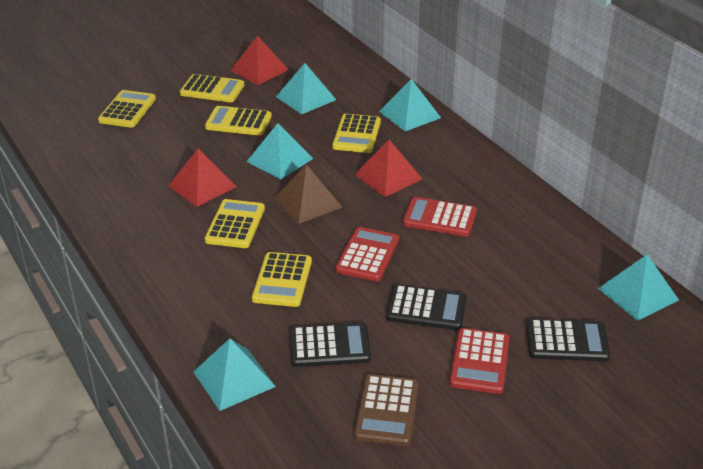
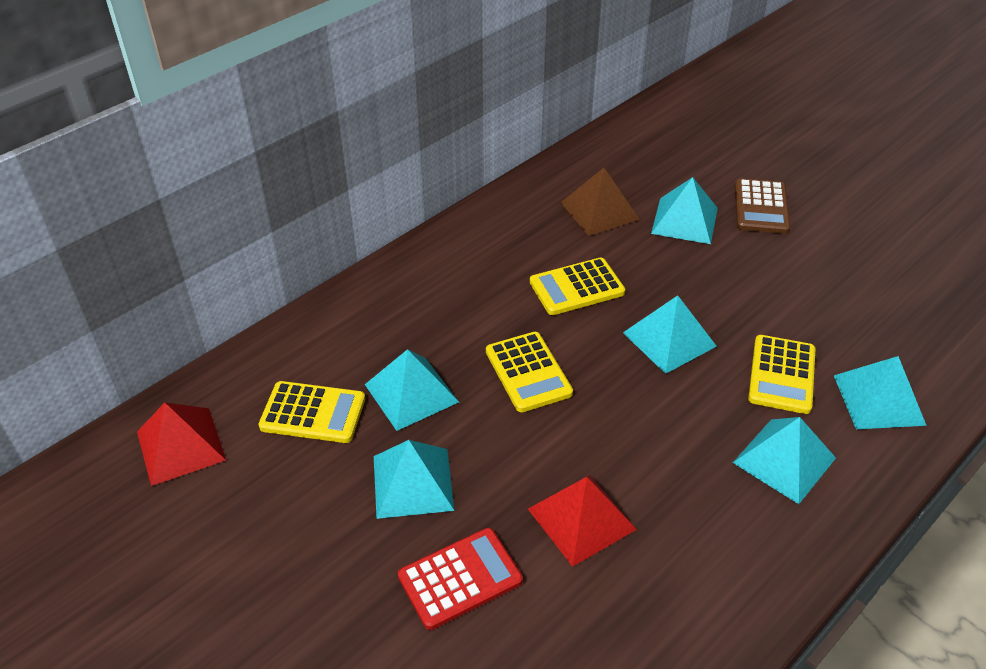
black calculator: 3 -> 0
red calculator: 3 -> 1
red pyramid: 3 -> 2
turquoise pyramid: 5 -> 6
yellow calculator: 6 -> 4

